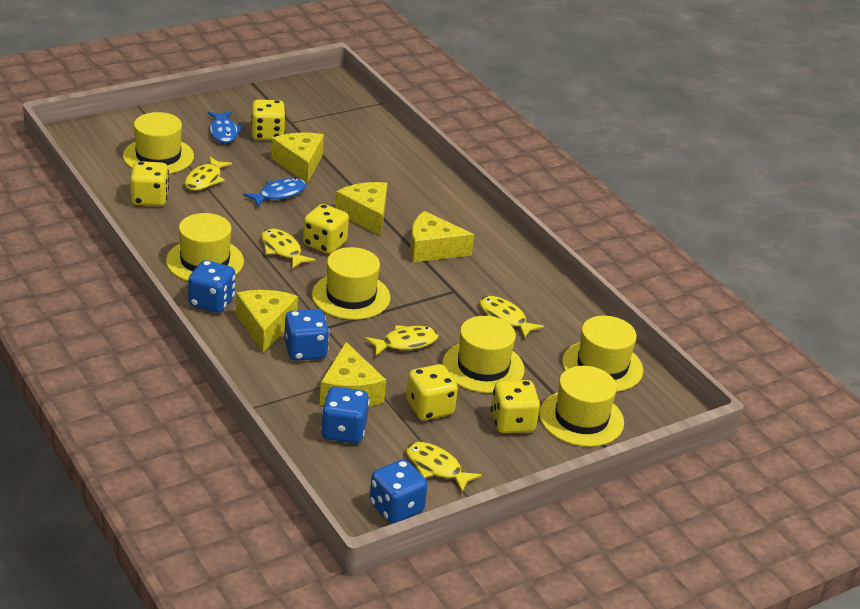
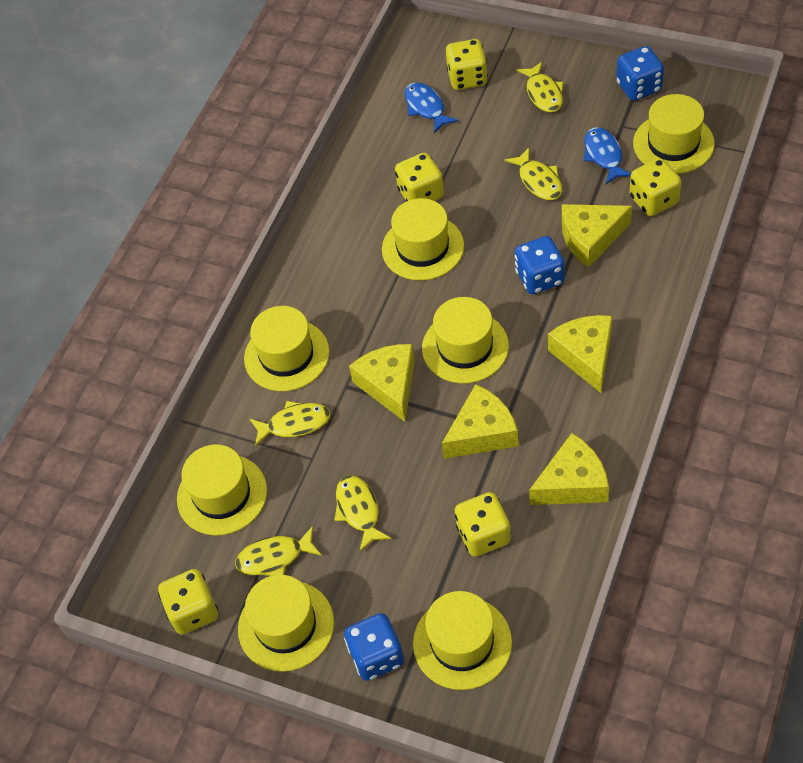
blue dice: 4 -> 3
yellow hat: 6 -> 7

